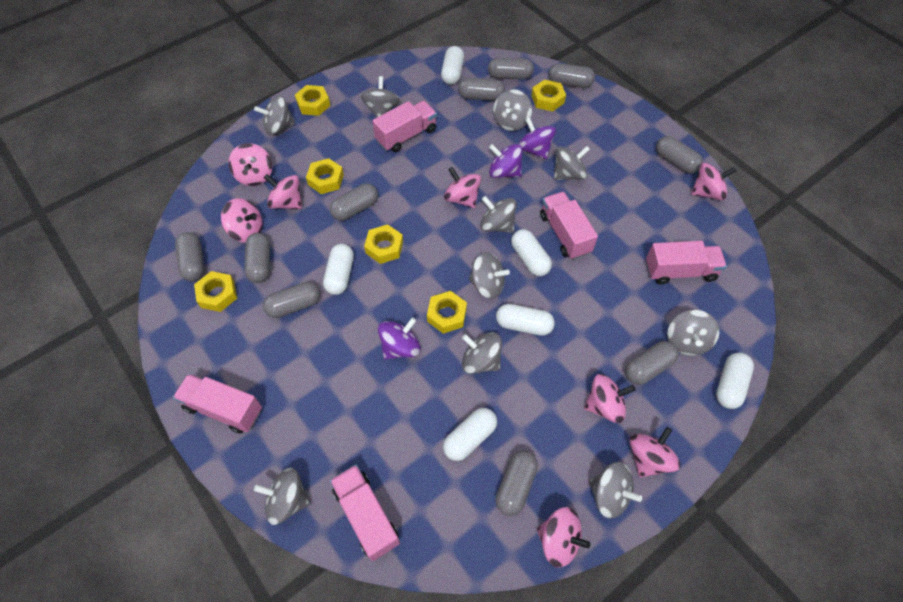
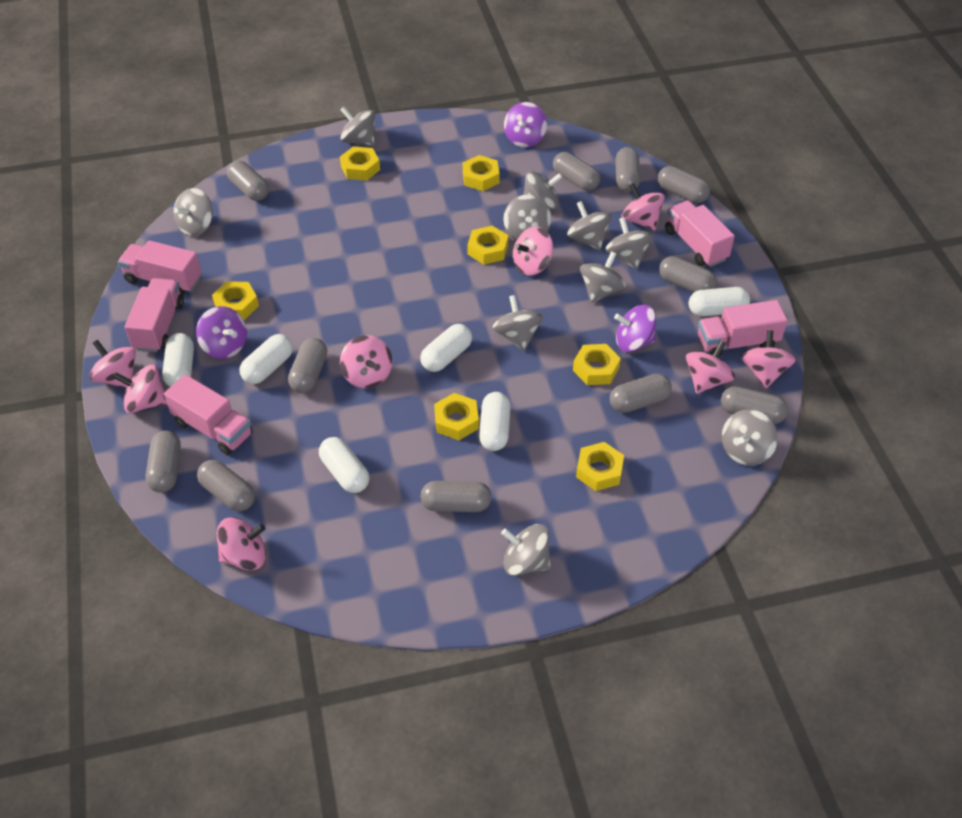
grey capsule: 10 -> 11
yellow nut: 6 -> 7

